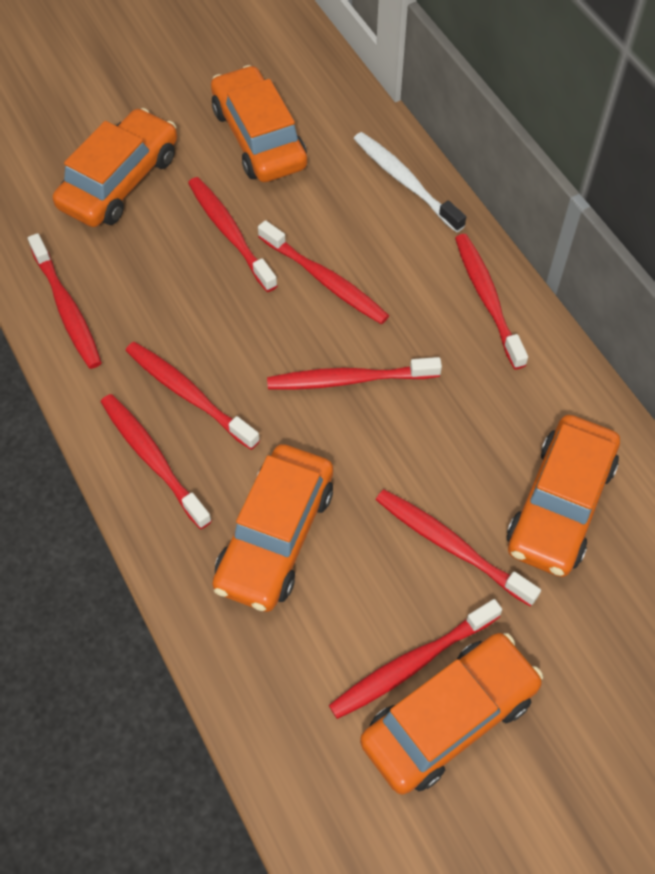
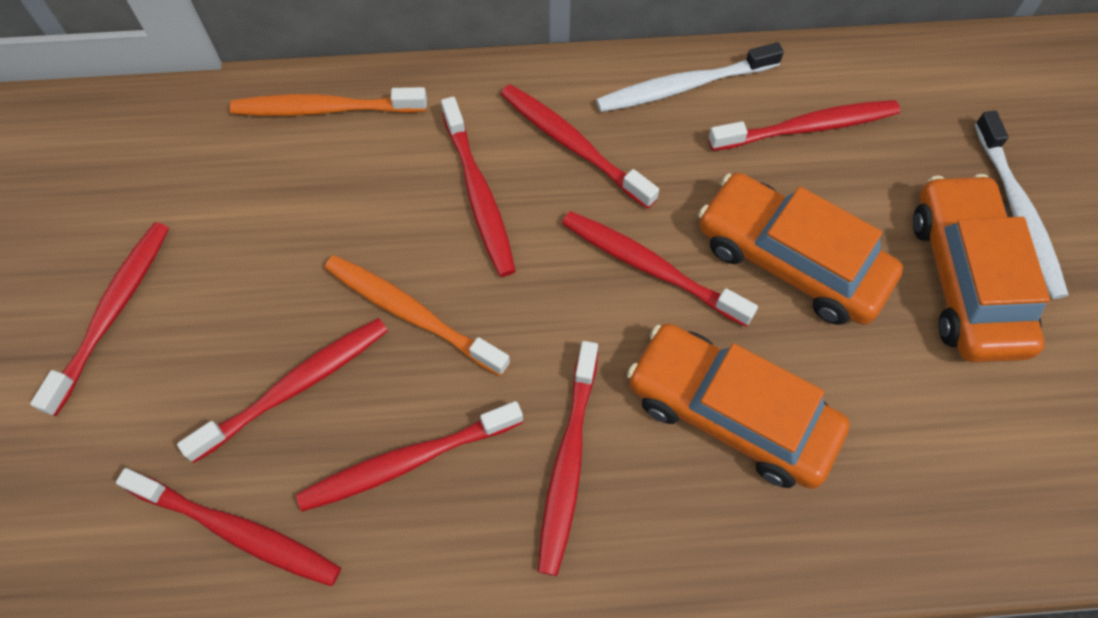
orange car: 5 -> 3
orange toothbrush: 0 -> 2
white toothbrush: 1 -> 2

